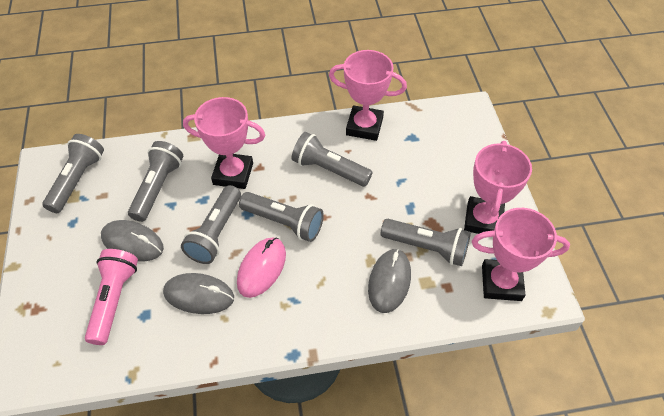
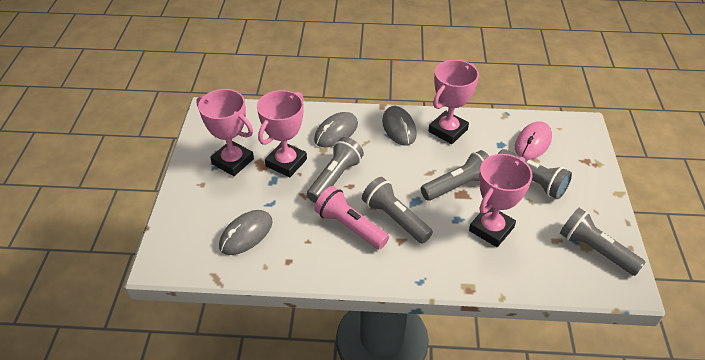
grey flashlight: 6 -> 5

